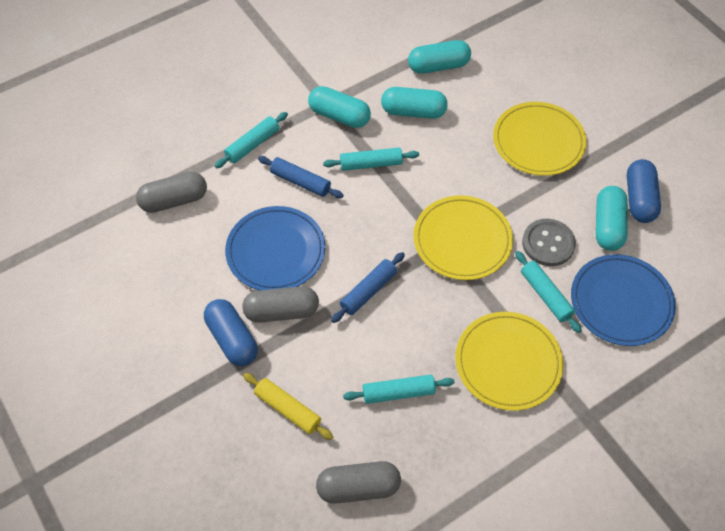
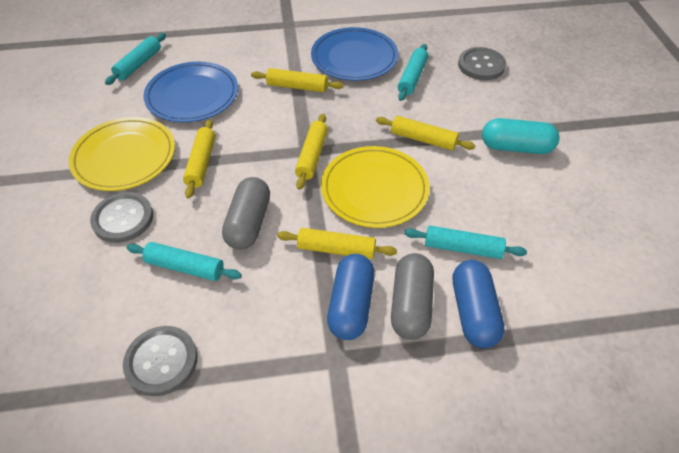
blue rolling pin: 2 -> 0
grey button: 1 -> 3
grey capsule: 3 -> 2
turquoise capsule: 4 -> 1
yellow plate: 3 -> 2
yellow rolling pin: 1 -> 5

